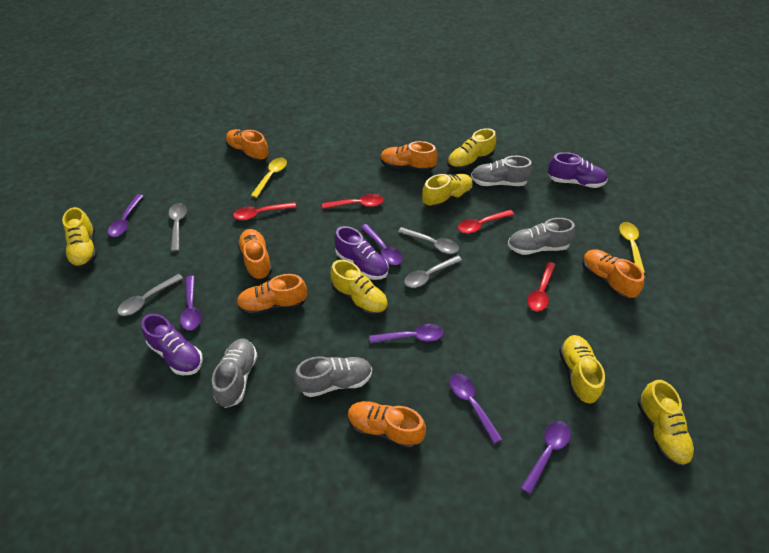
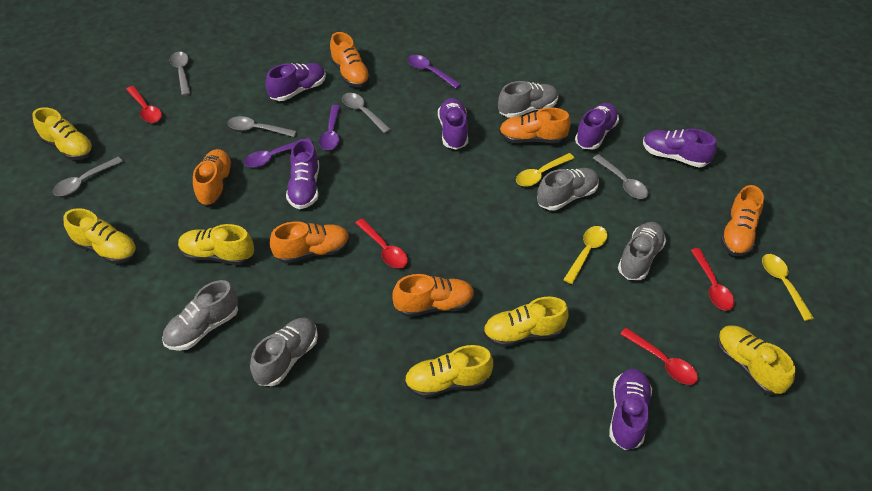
grey shoe: 4 -> 5
grey spoon: 4 -> 5
purple shoe: 3 -> 6
purple spoon: 6 -> 3
yellow spoon: 2 -> 3

